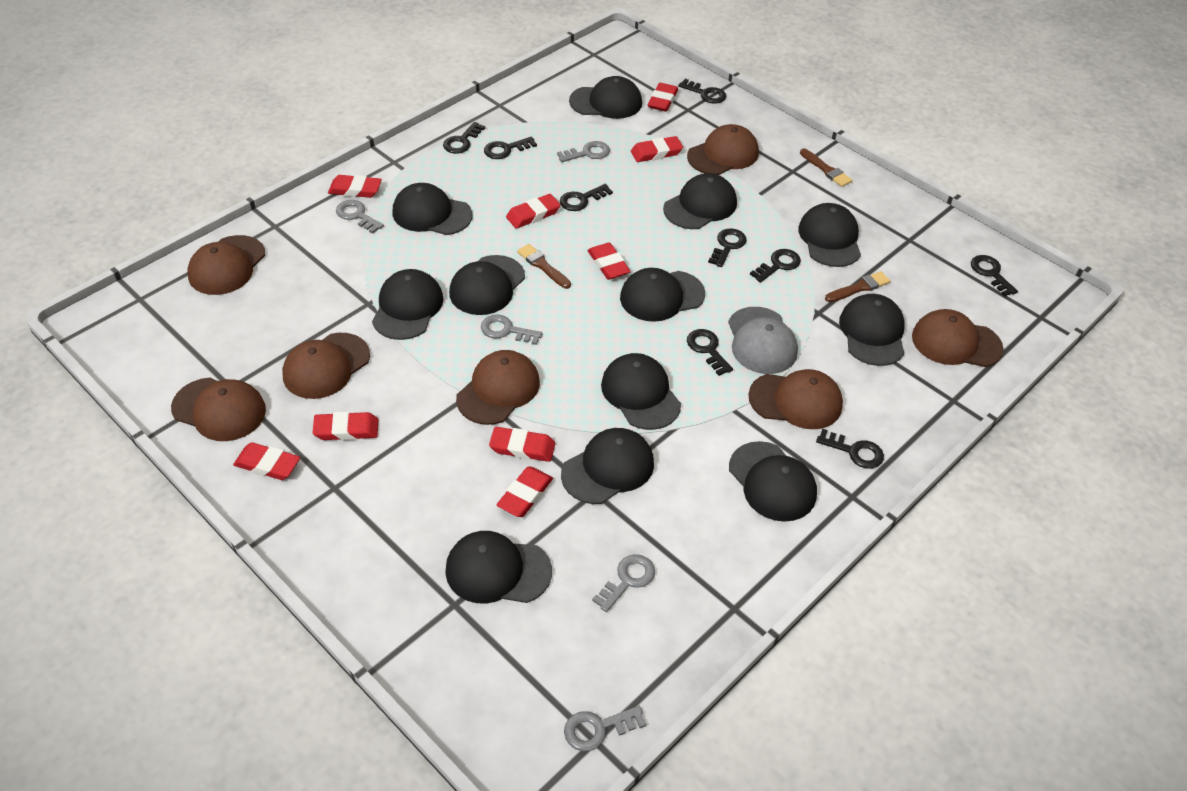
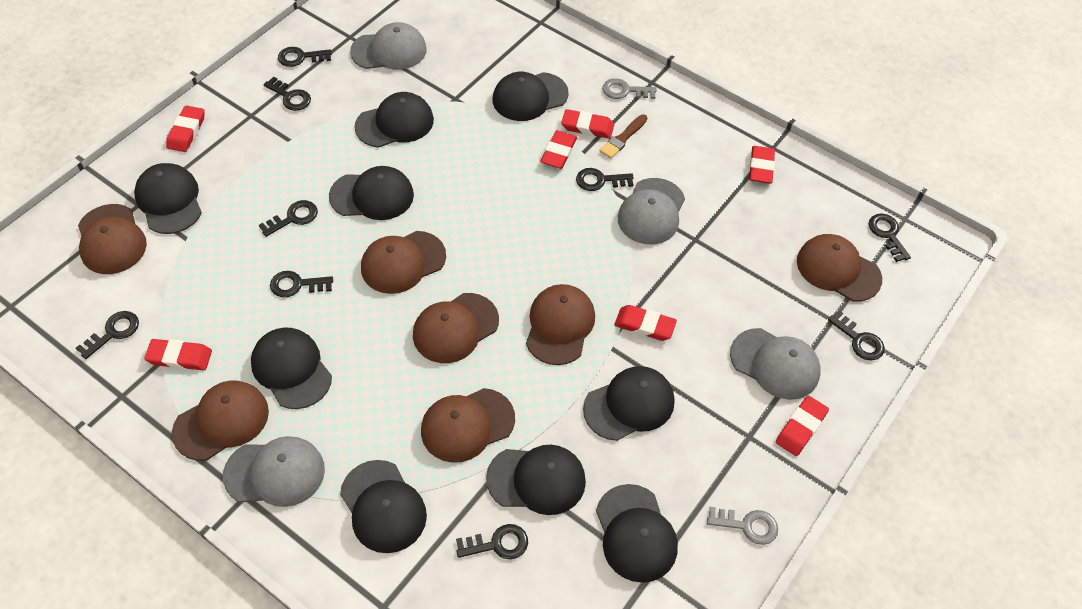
black cap: 12 -> 9
brown brush: 3 -> 1
grey cap: 1 -> 4
grey key: 5 -> 2
red eraser: 9 -> 7

